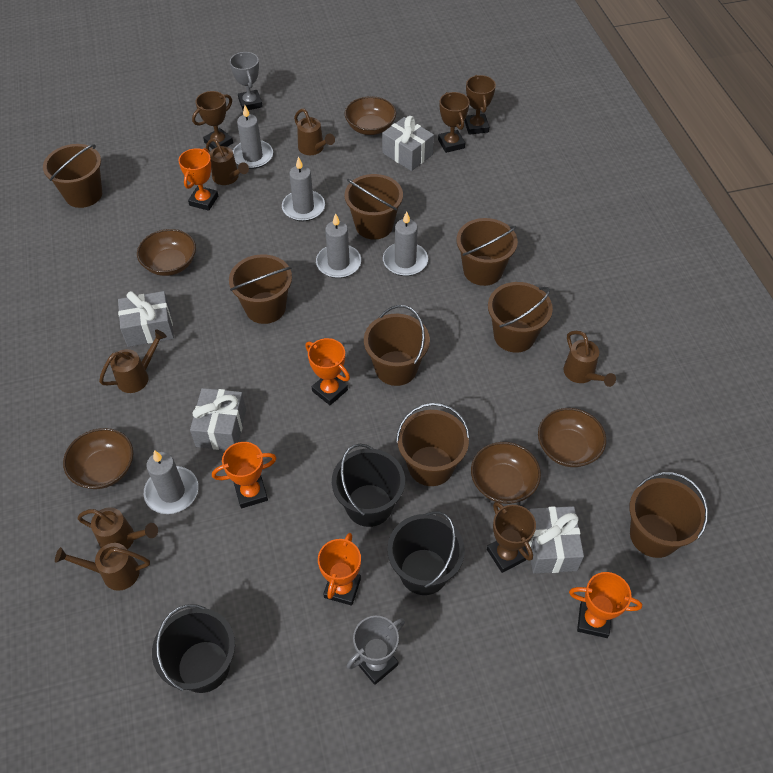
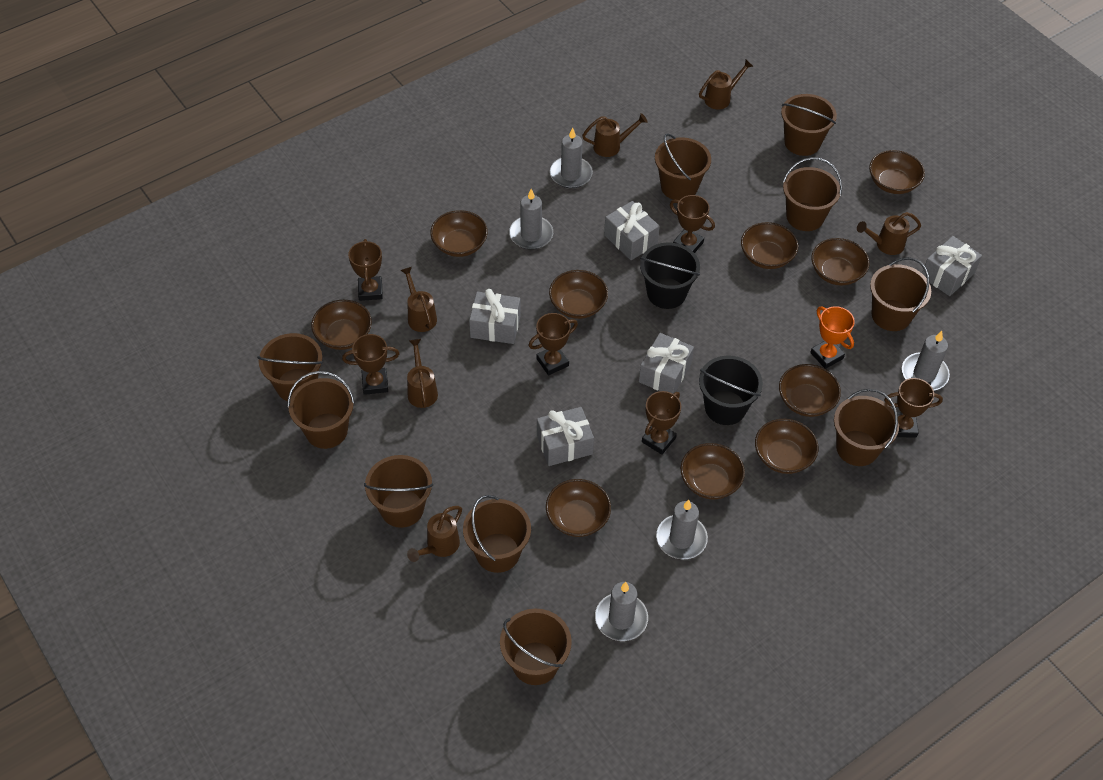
black bucket: 3 -> 2
brown bowl: 5 -> 10
brown bucket: 8 -> 10
brown trophy: 4 -> 6
grey gift: 4 -> 5
grey trophy: 2 -> 0
orange trophy: 5 -> 1

